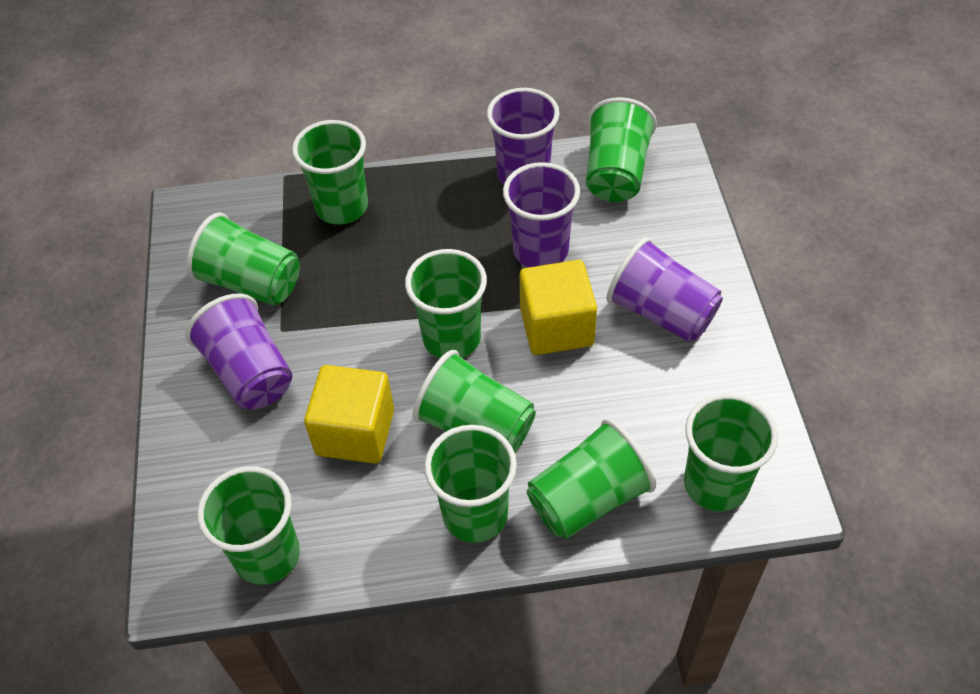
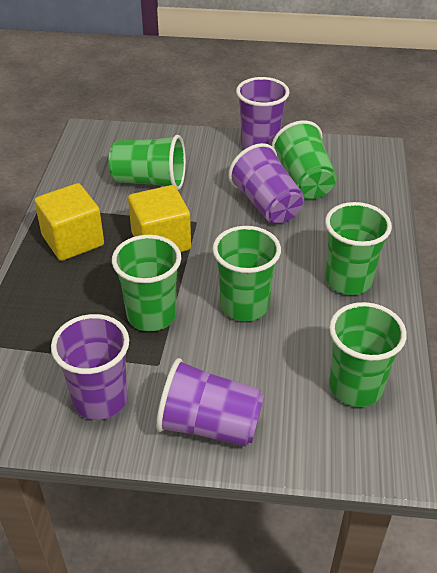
green cup: 9 -> 6

